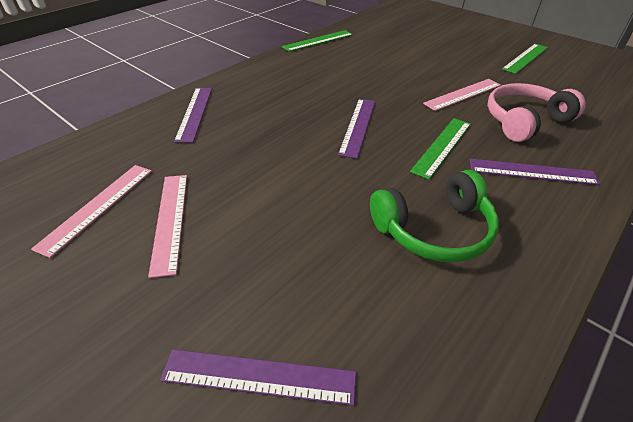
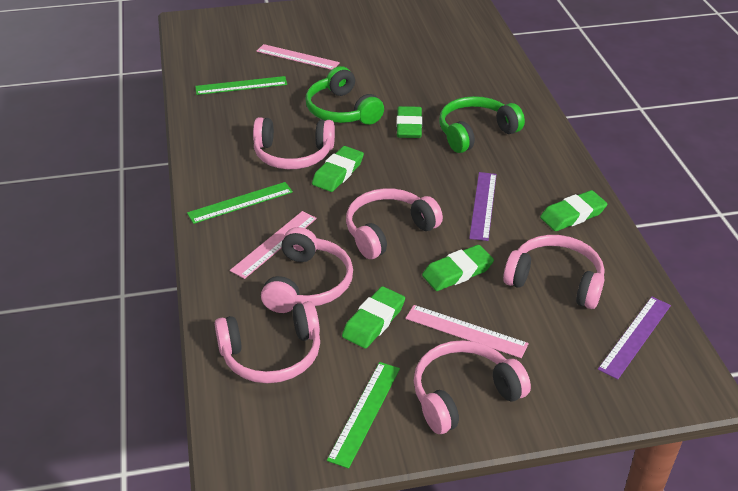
green eraser: 0 -> 5
green headphones: 1 -> 2
pink headphones: 1 -> 6
purple ruler: 4 -> 2

